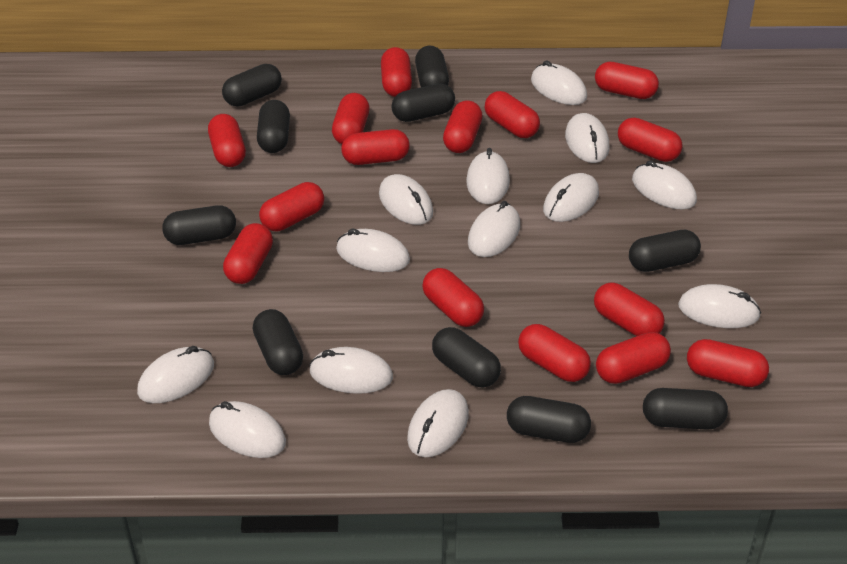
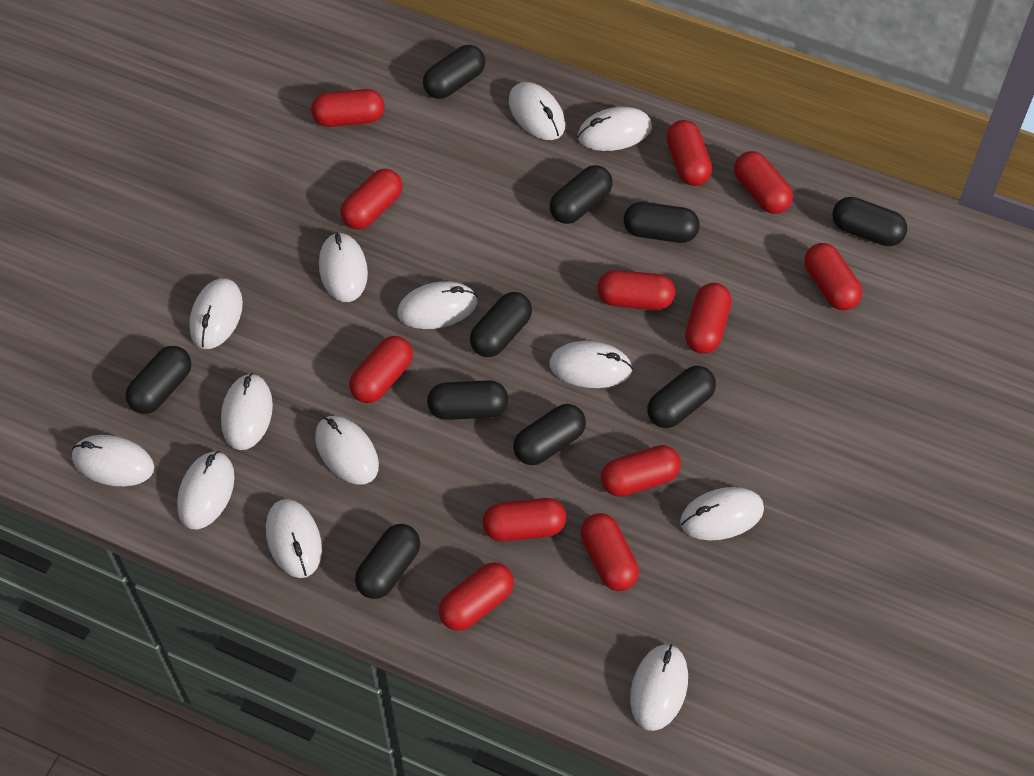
red capsule: 15 -> 12

